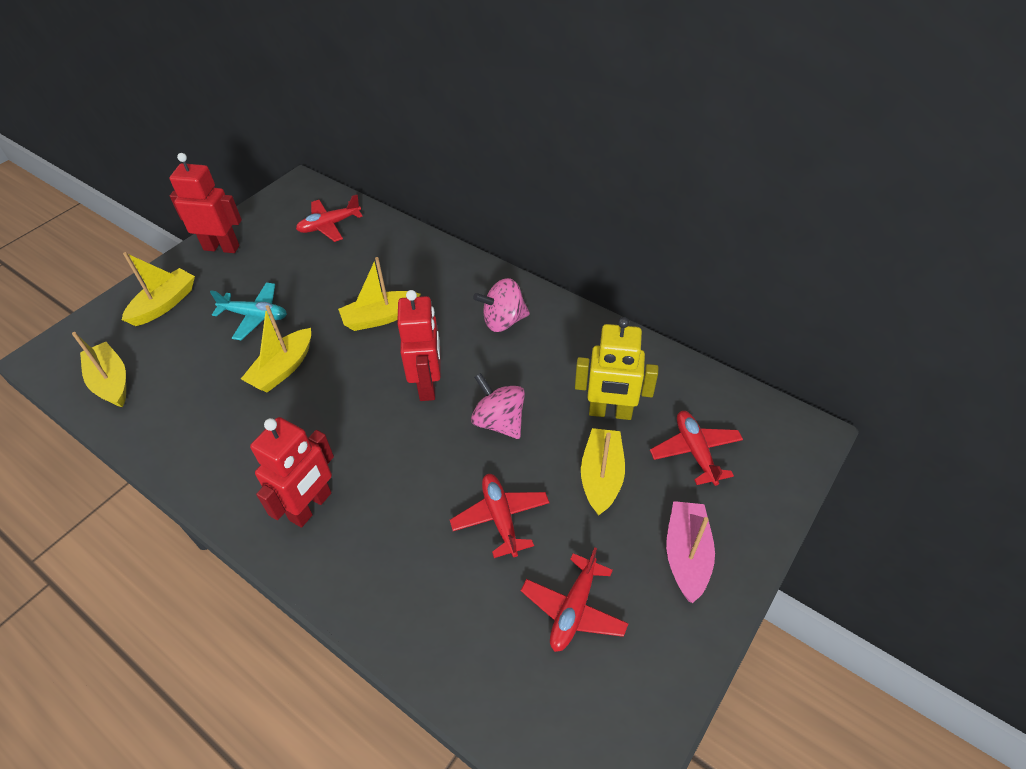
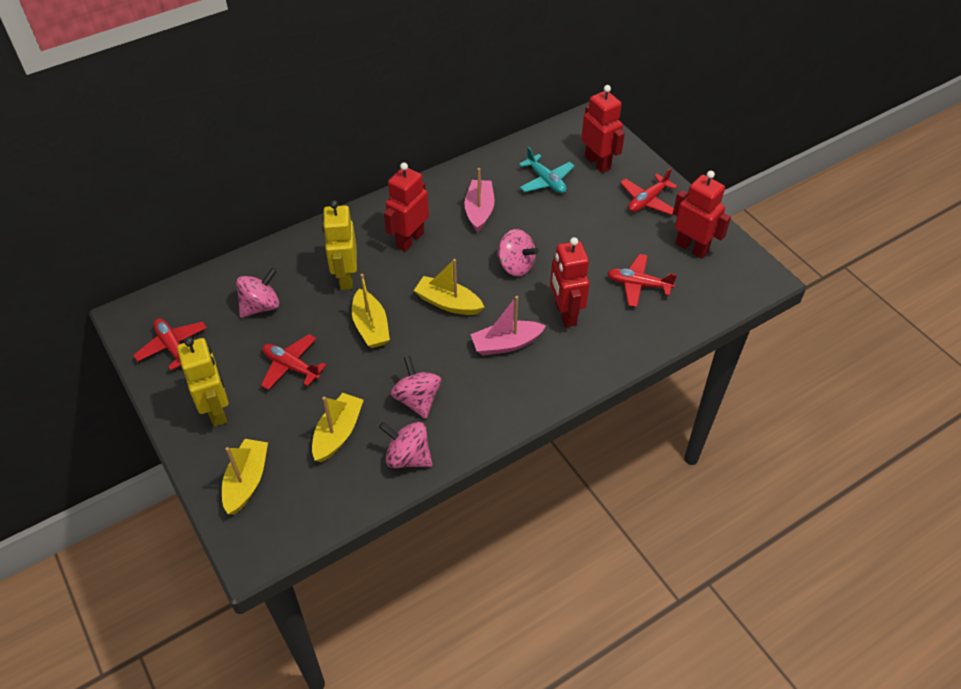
pink boat: 1 -> 2
pink spinning top: 2 -> 4
red robot: 3 -> 4
yellow boat: 5 -> 4
yellow robot: 1 -> 2

